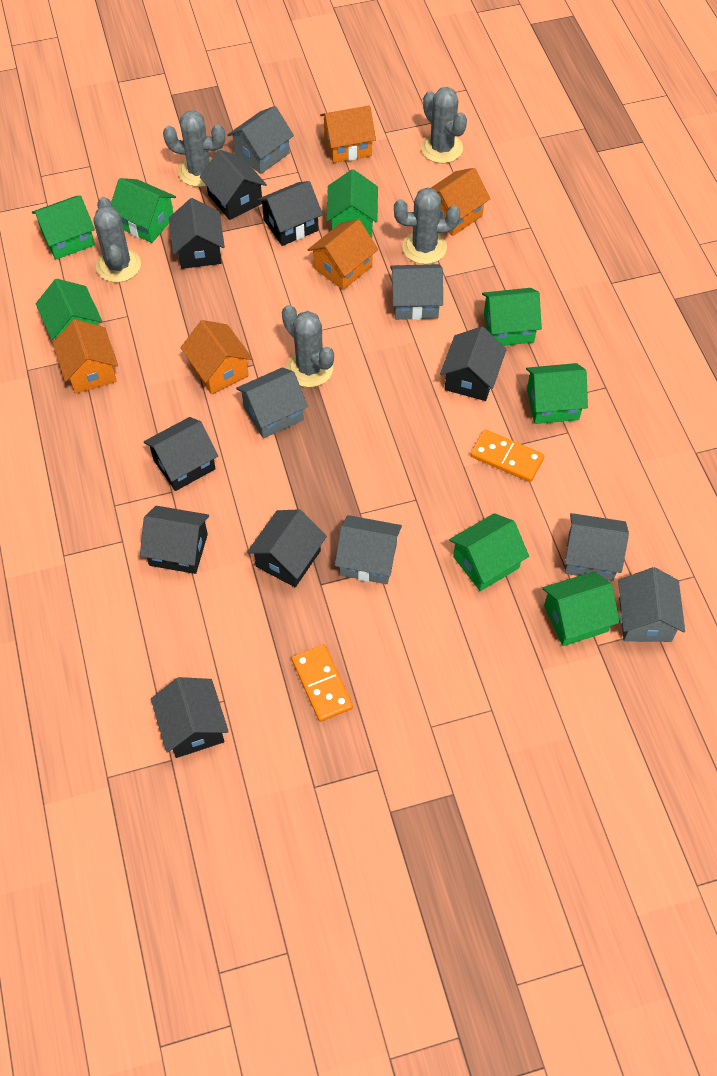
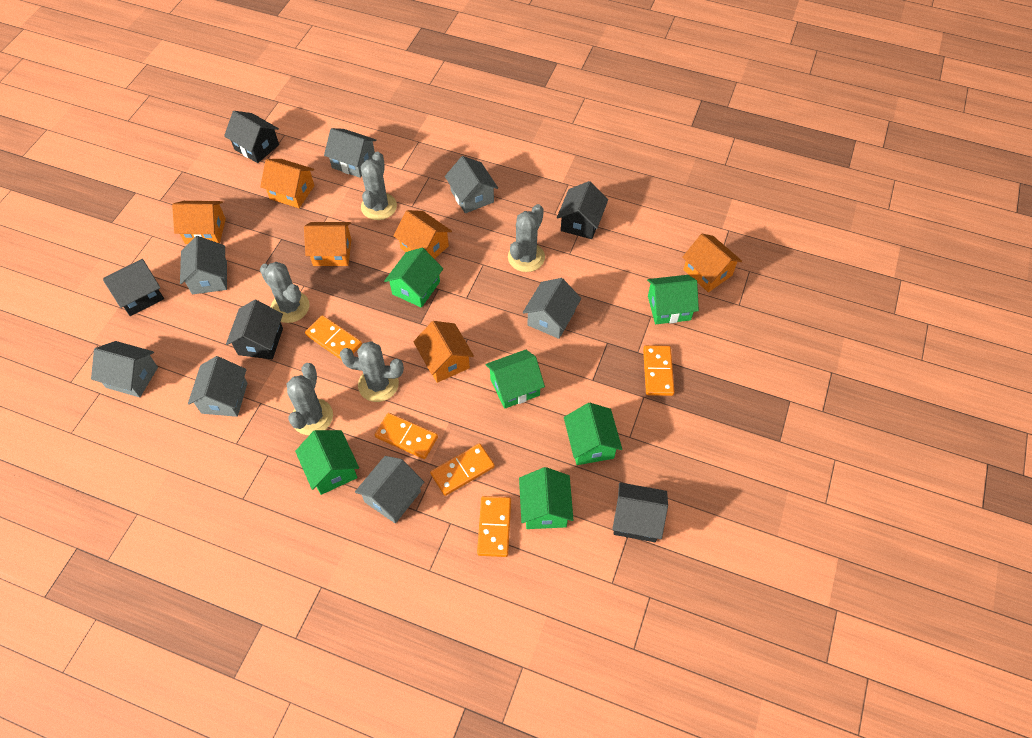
black house: 8 -> 5
green house: 8 -> 6
grey house: 6 -> 7
orange domino: 2 -> 5
orange house: 5 -> 6

